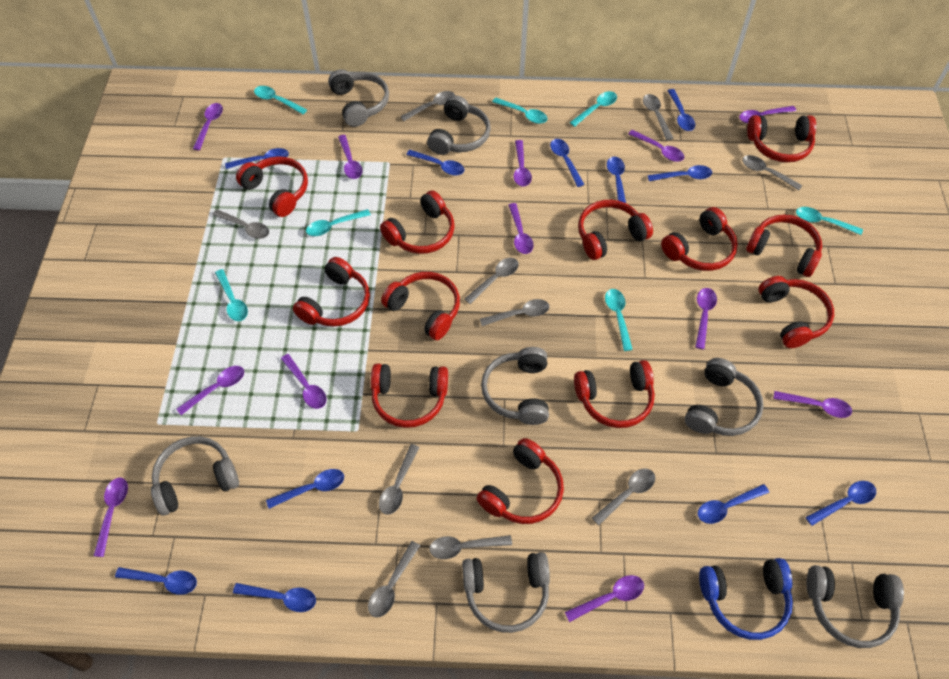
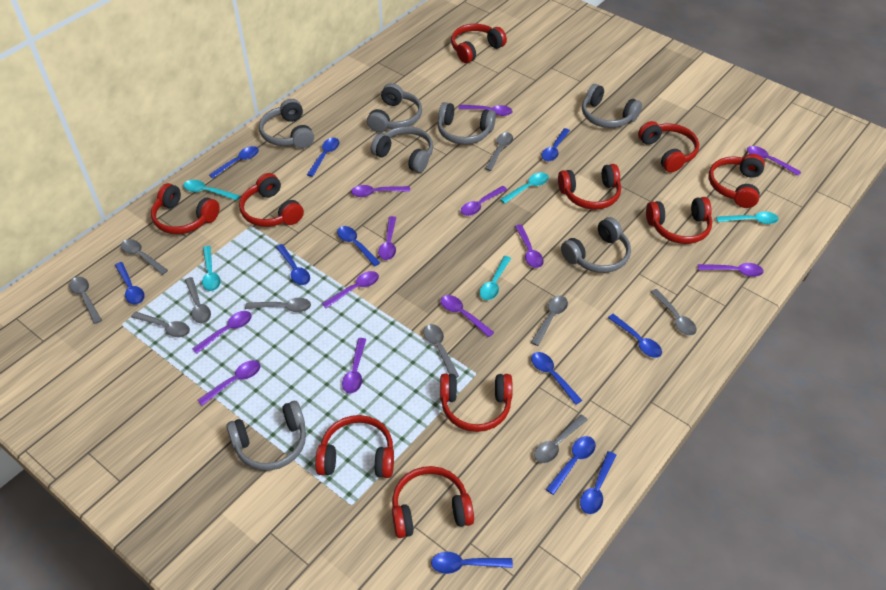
blue headphones: 1 -> 0
red headphones: 12 -> 10
turquoise spoon: 7 -> 5

